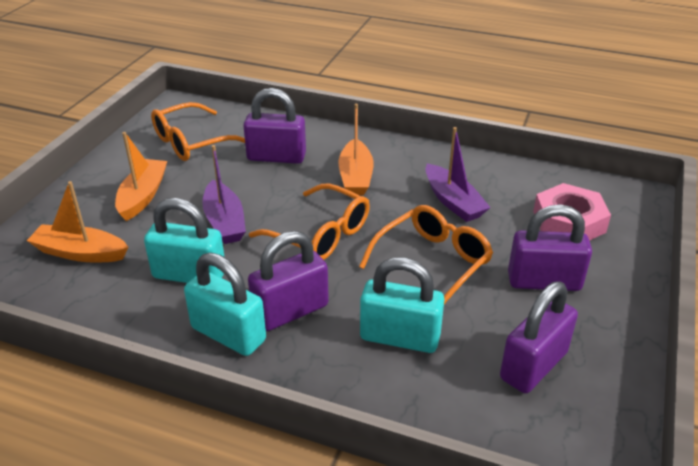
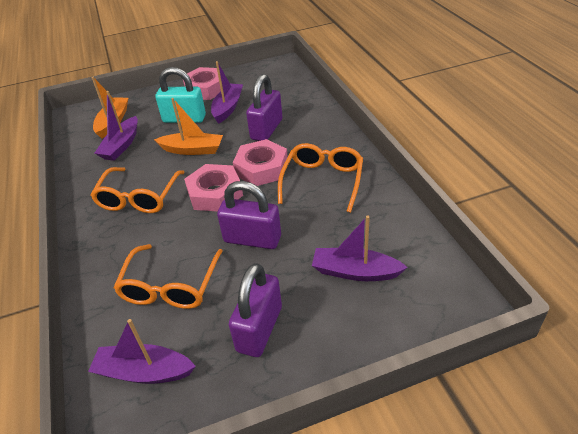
orange boat: 3 -> 2
pink nut: 1 -> 3
purple boat: 2 -> 4
purple padlock: 4 -> 3
turquoise padlock: 3 -> 1

